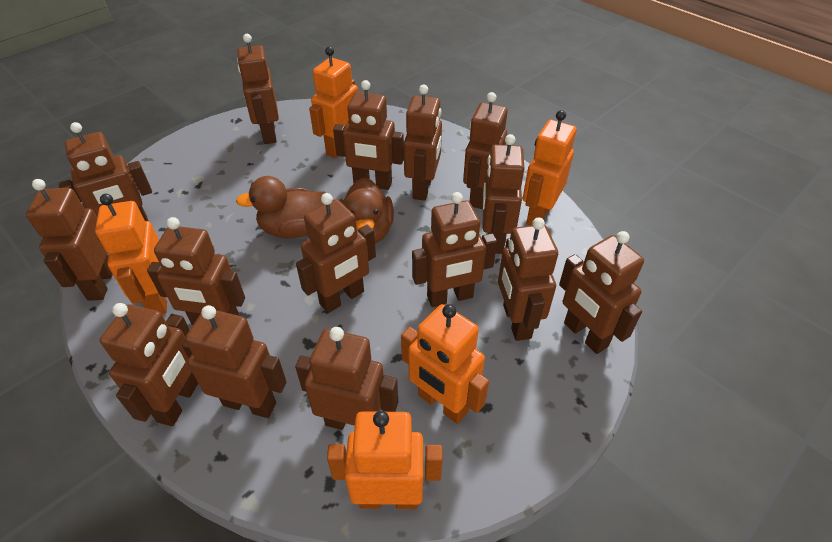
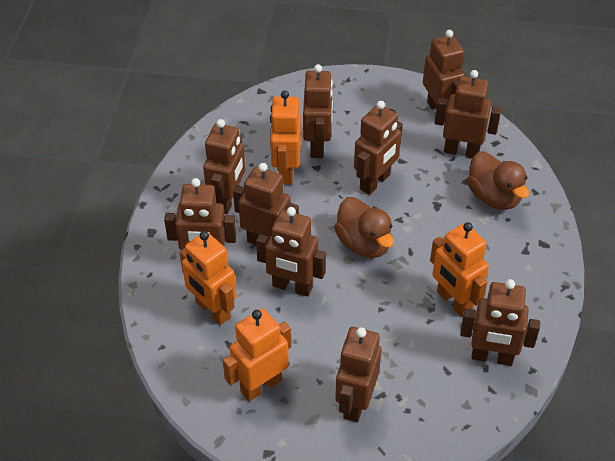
brown robot: 15 -> 10
orange robot: 5 -> 4

